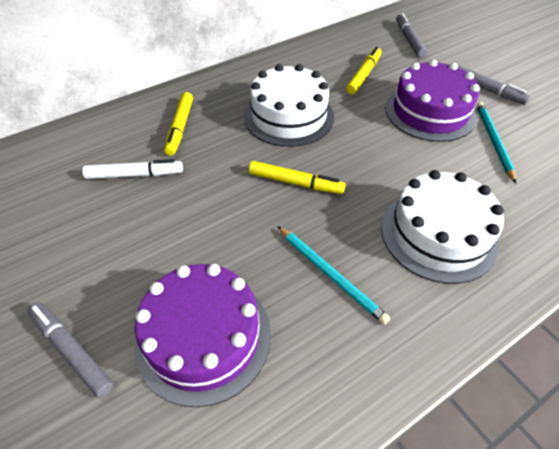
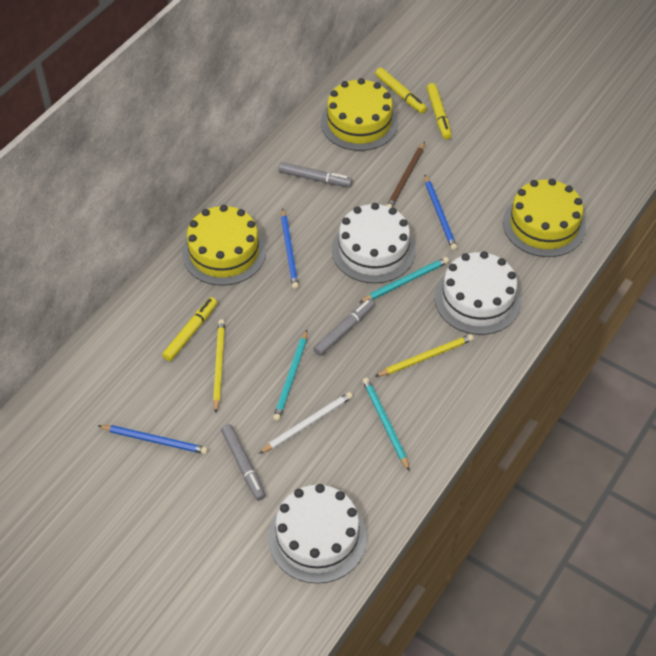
blue pencil: 0 -> 3
brown pencil: 0 -> 1
purple cake: 2 -> 0
turquoise pencil: 2 -> 3
white cake: 2 -> 3
white marker: 1 -> 0
white pencil: 0 -> 1
yellow cake: 0 -> 3
yellow pencil: 0 -> 2

